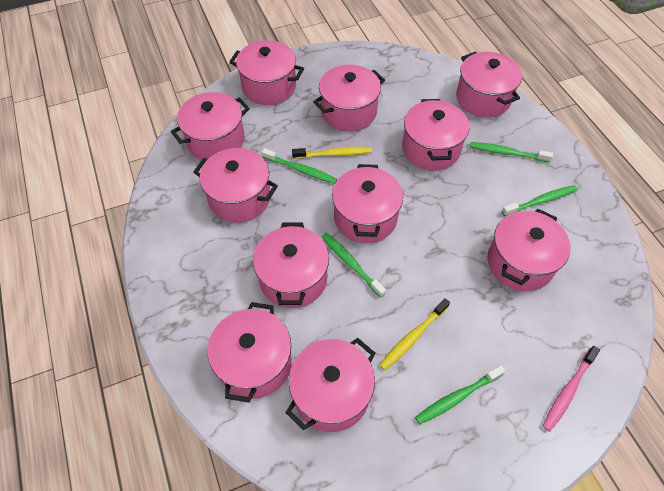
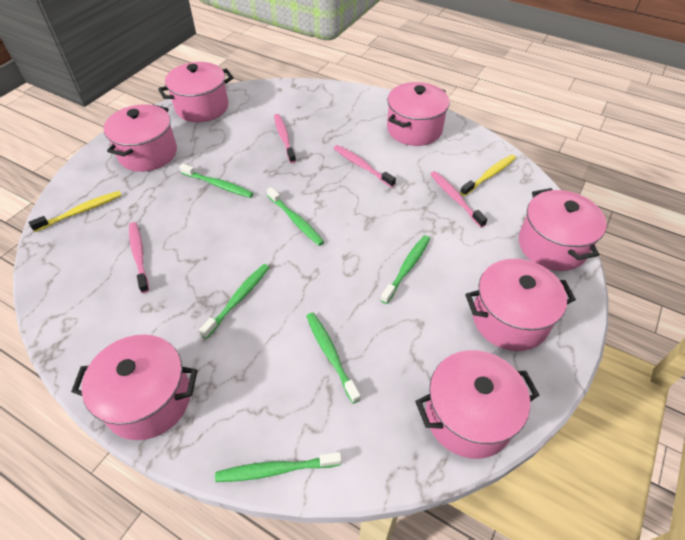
green toothbrush: 5 -> 6
pink pot: 11 -> 7
pink toothbrush: 1 -> 4

